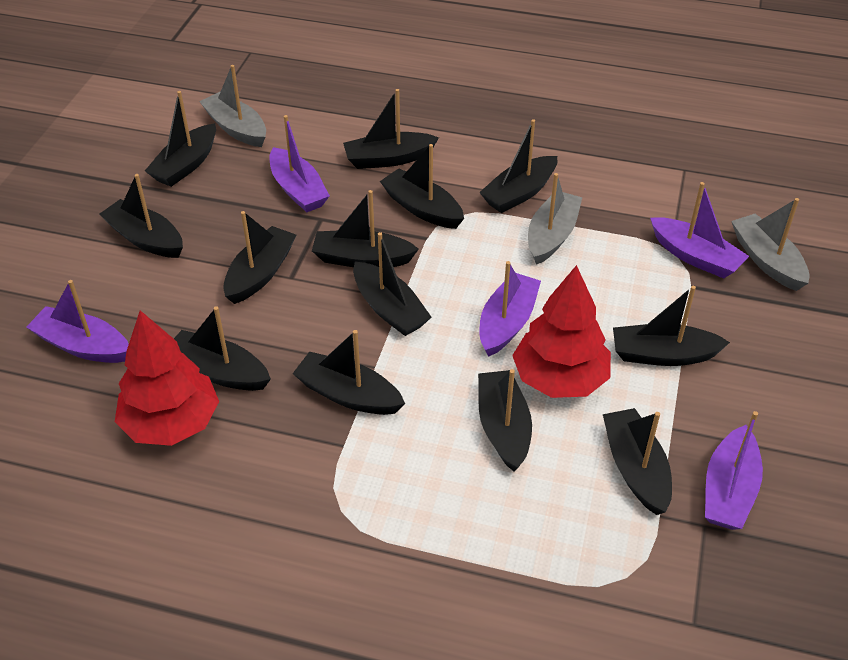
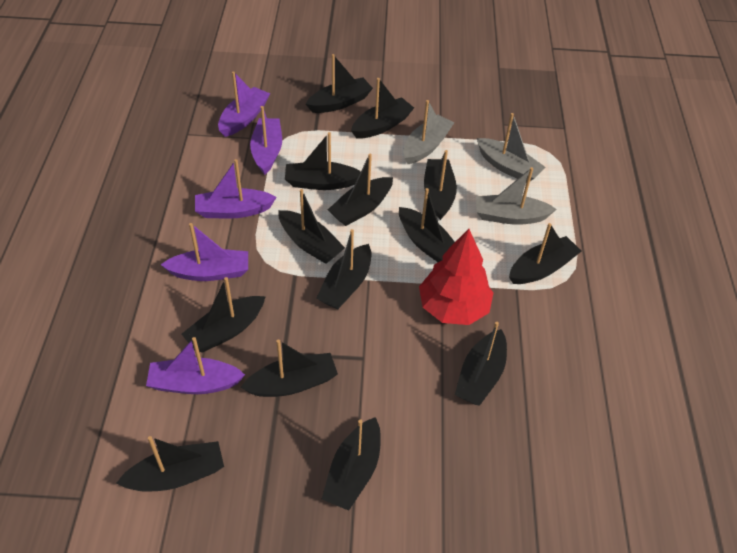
black boat: 13 -> 14
red tree: 2 -> 1

